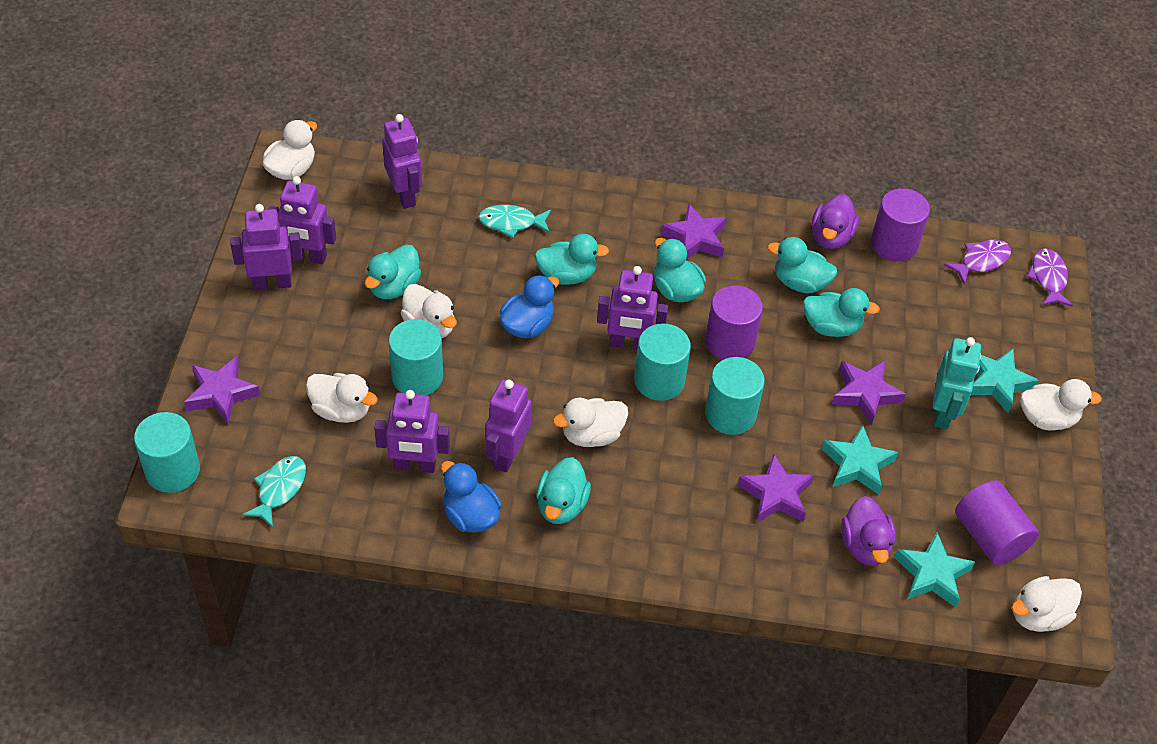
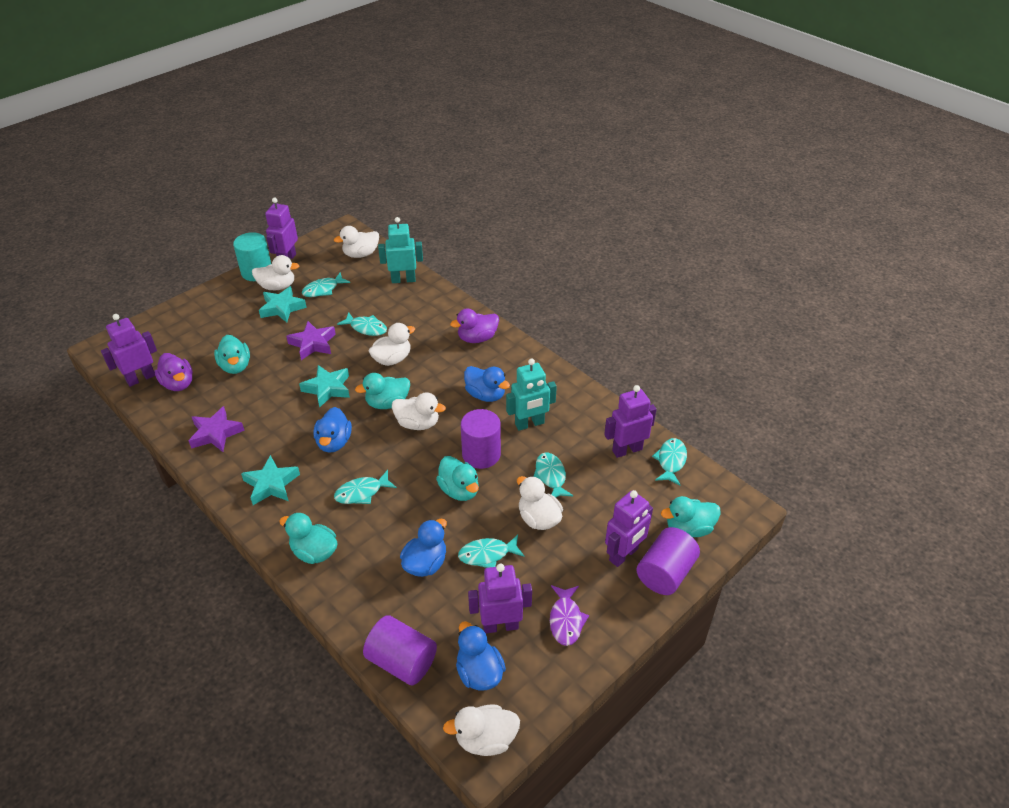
blue duck: 2 -> 4
purple fish: 2 -> 1
purple robot: 6 -> 5
purple star: 4 -> 2
turquoise cylinder: 4 -> 1
turquoise duck: 6 -> 5
turquoise fish: 2 -> 6
turquoise robot: 1 -> 2

